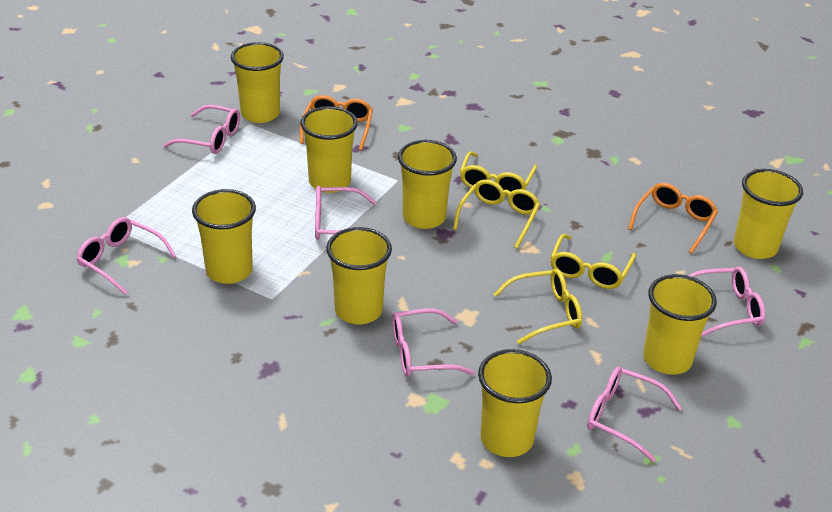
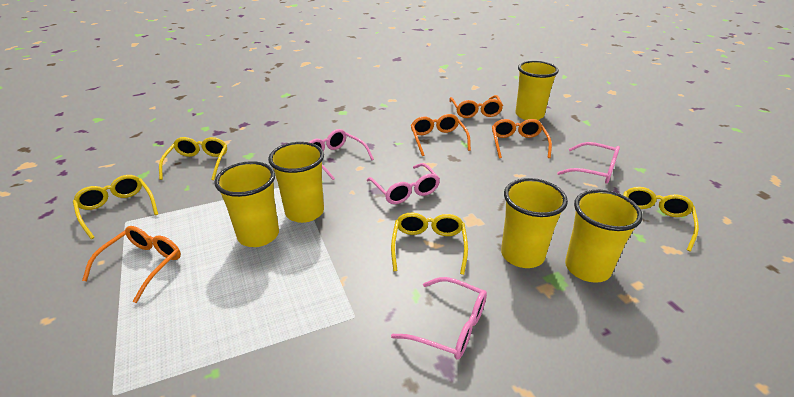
orange glasses: 2 -> 4
pink glasses: 6 -> 4
yellow cup: 8 -> 5

